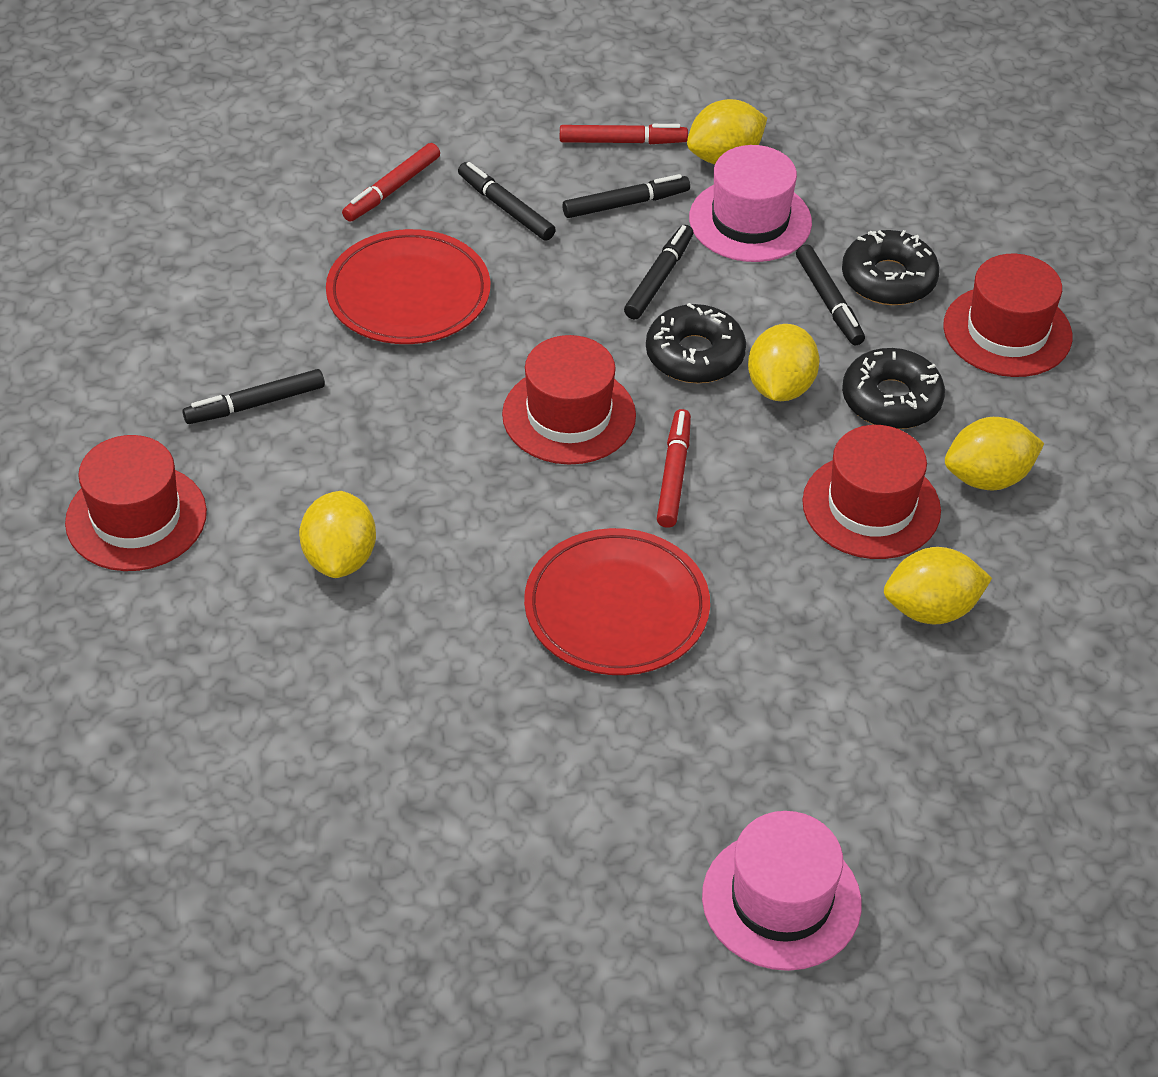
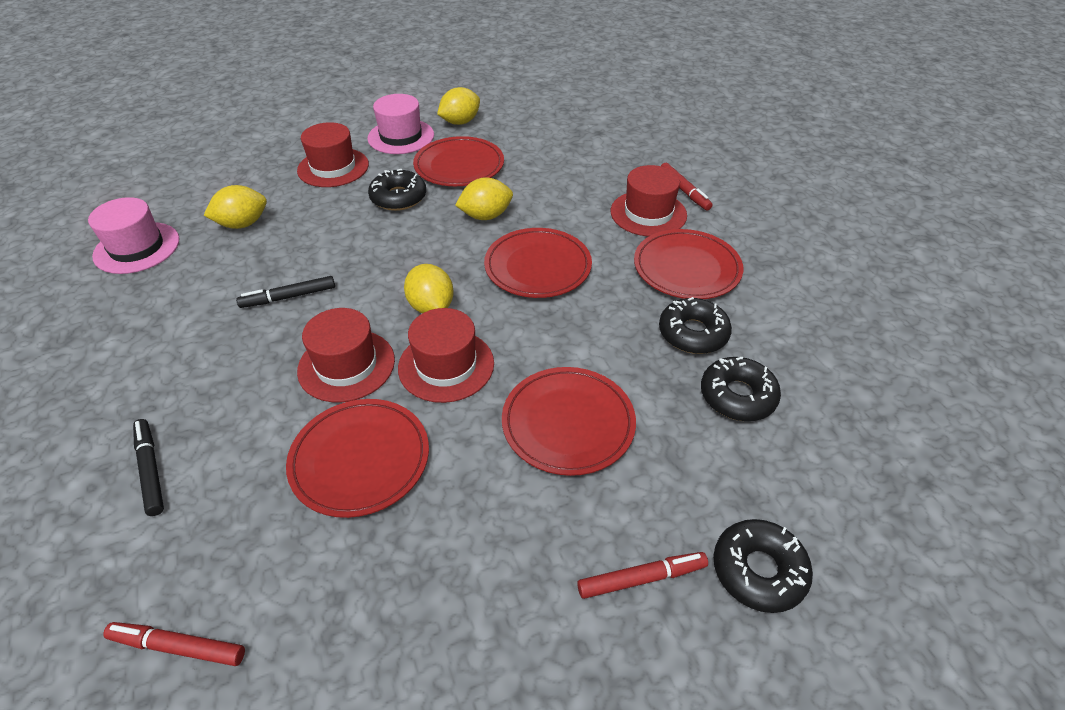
black donut: 3 -> 4
black marker: 5 -> 2
red plate: 2 -> 5
yellow lemon: 5 -> 4

